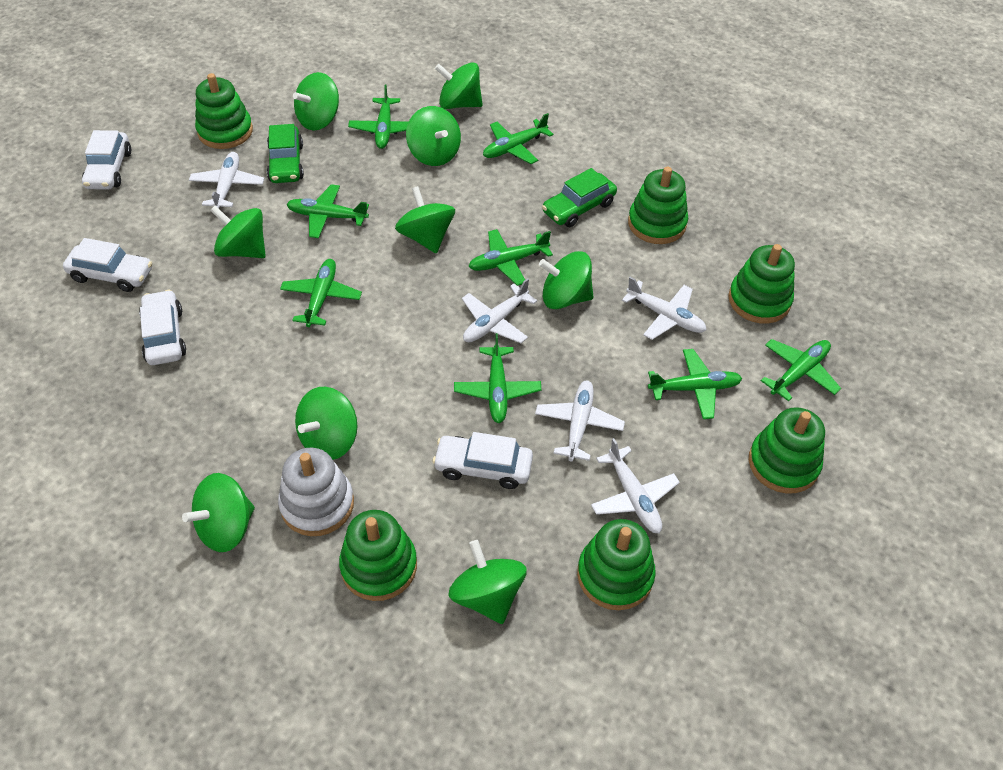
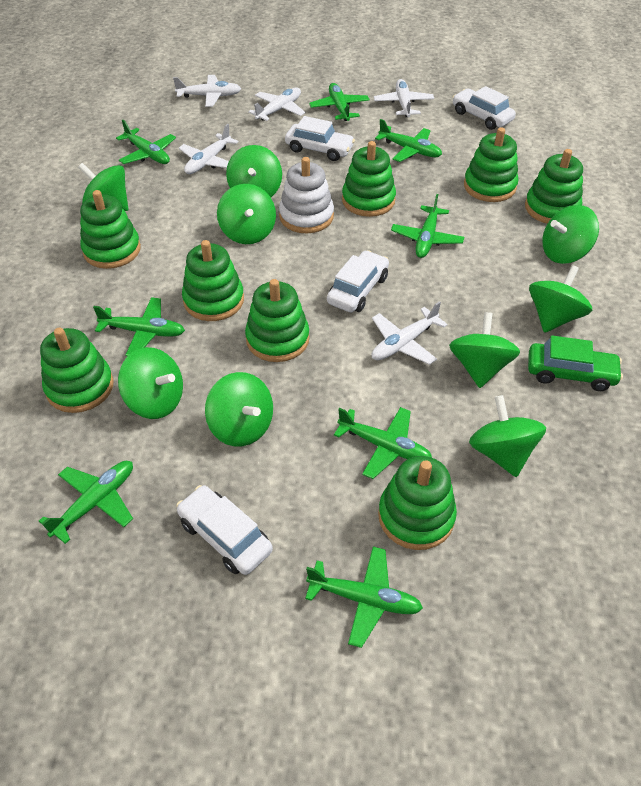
green car: 2 -> 1
green stacking toy: 6 -> 8

